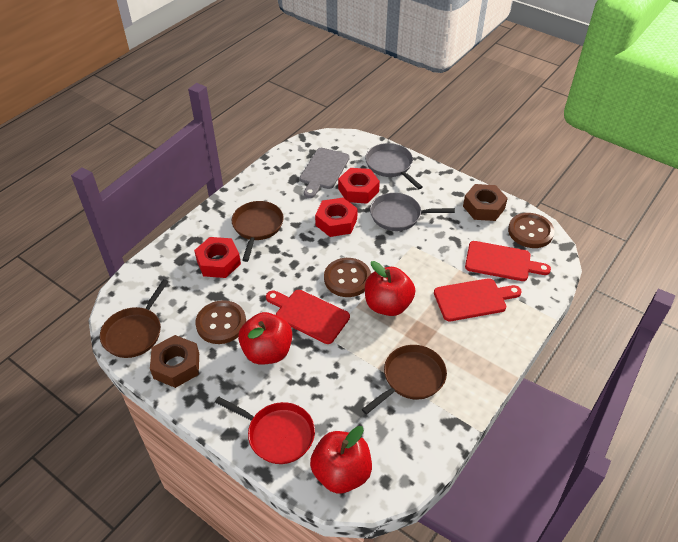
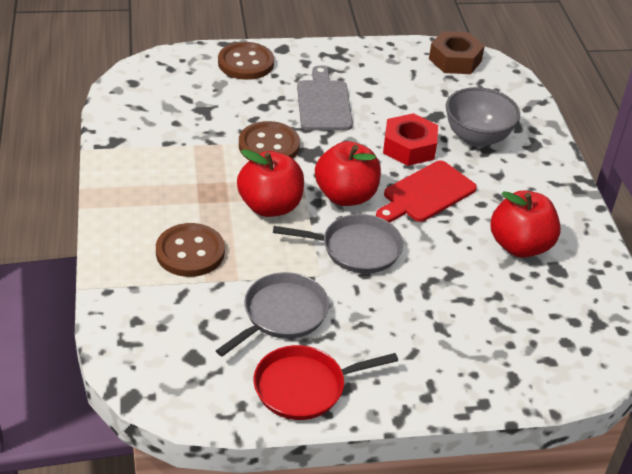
brown nut: 2 -> 1
brown pan: 3 -> 0
grey bowl: 0 -> 1
red cutting board: 3 -> 1
red nut: 3 -> 1

